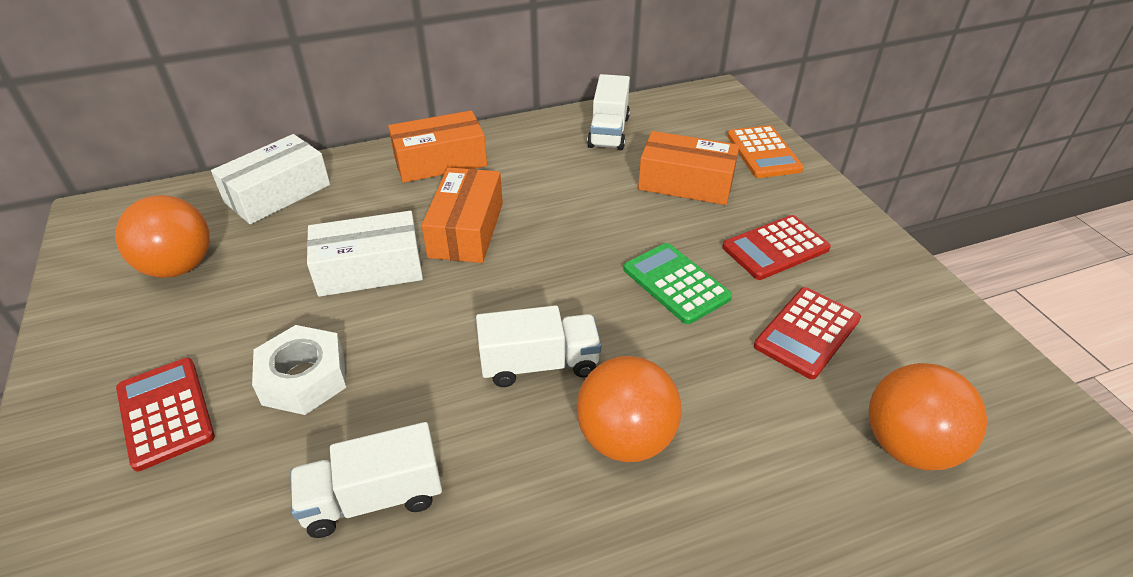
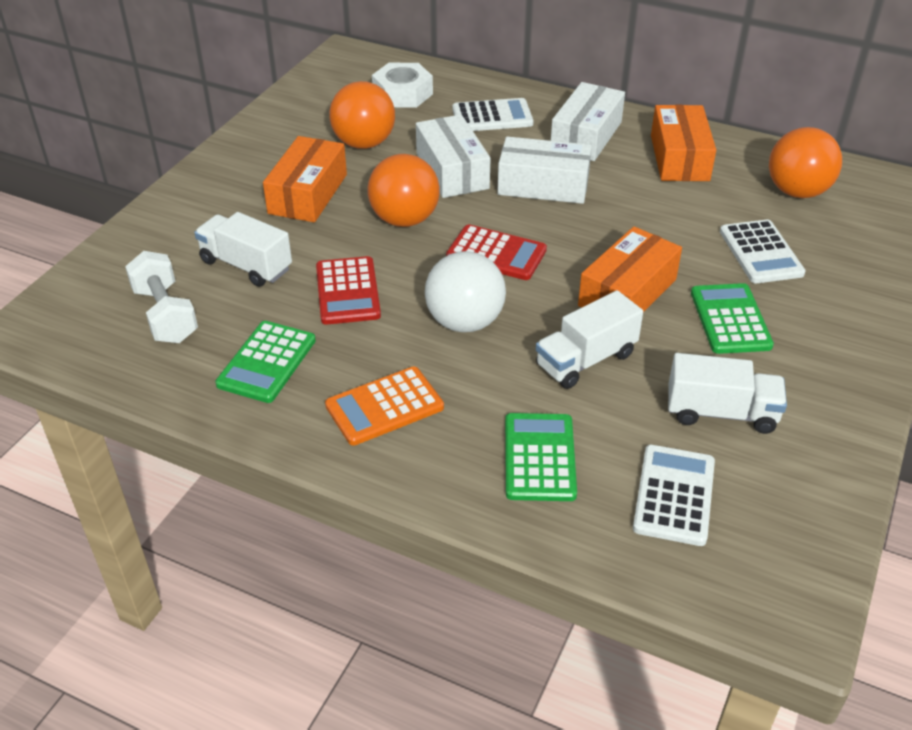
green calculator: 1 -> 3
red calculator: 3 -> 2
white ball: 0 -> 1
white box: 2 -> 3
white calculator: 0 -> 3
white dumbbell: 0 -> 1

